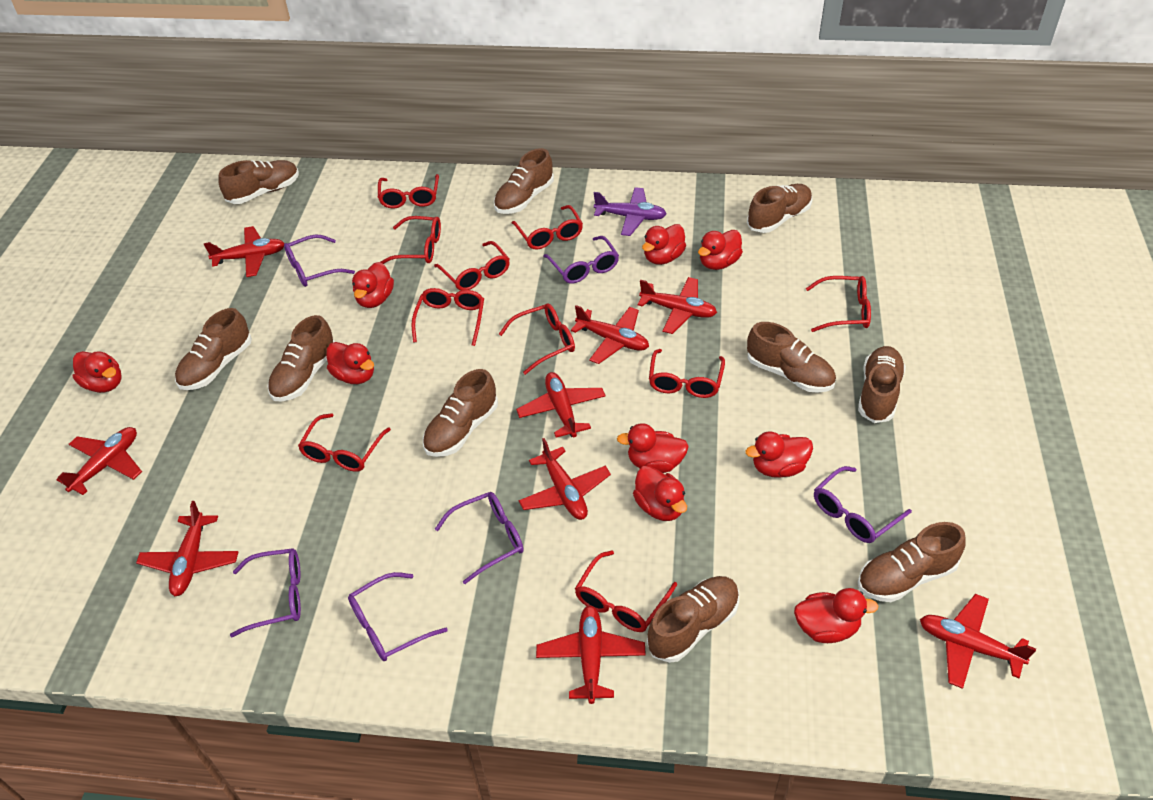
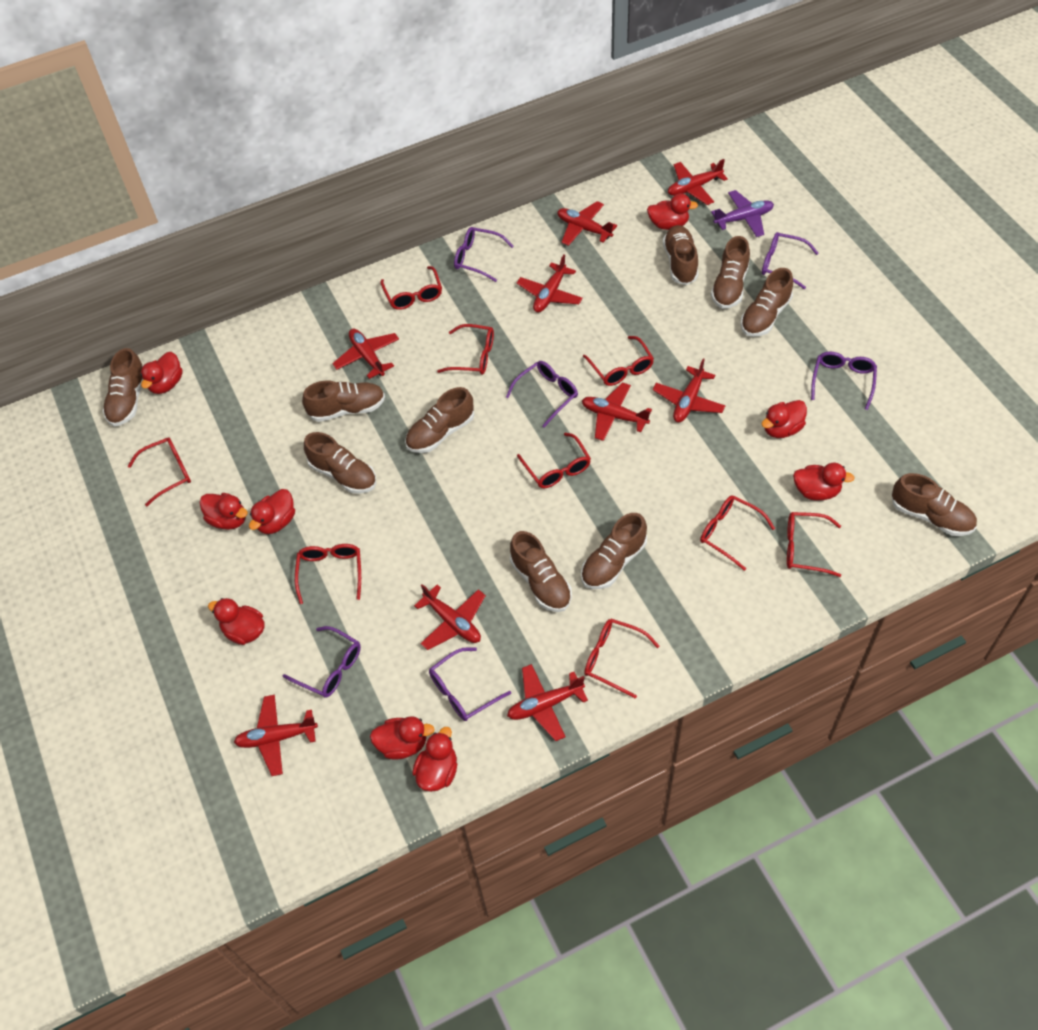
red glasses: 10 -> 9

